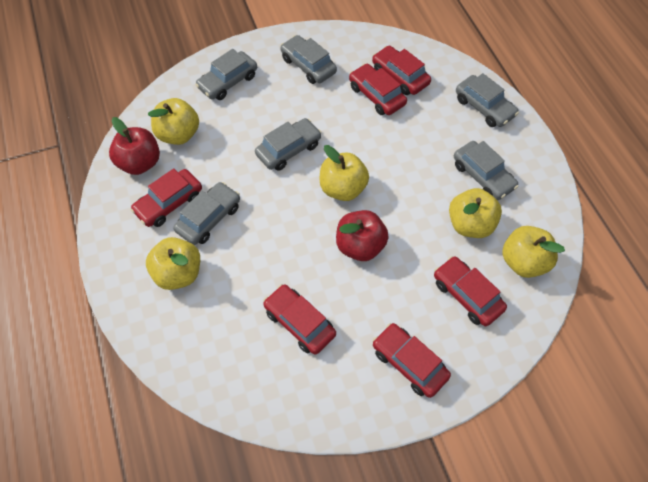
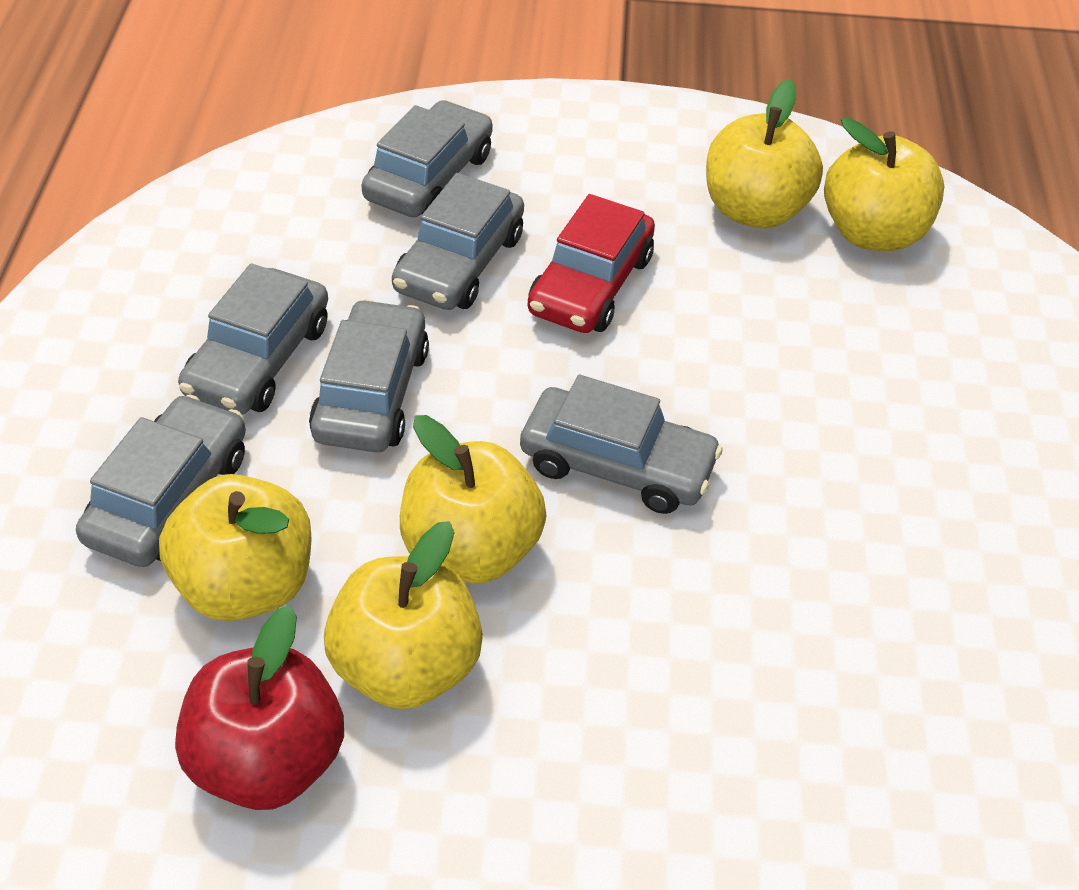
red apple: 2 -> 1
red car: 6 -> 1

